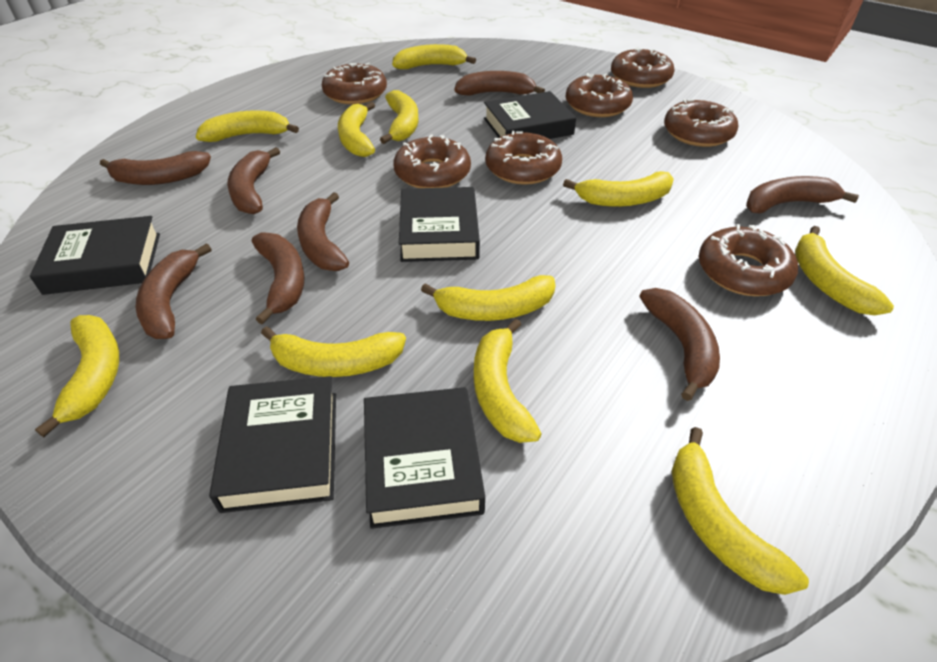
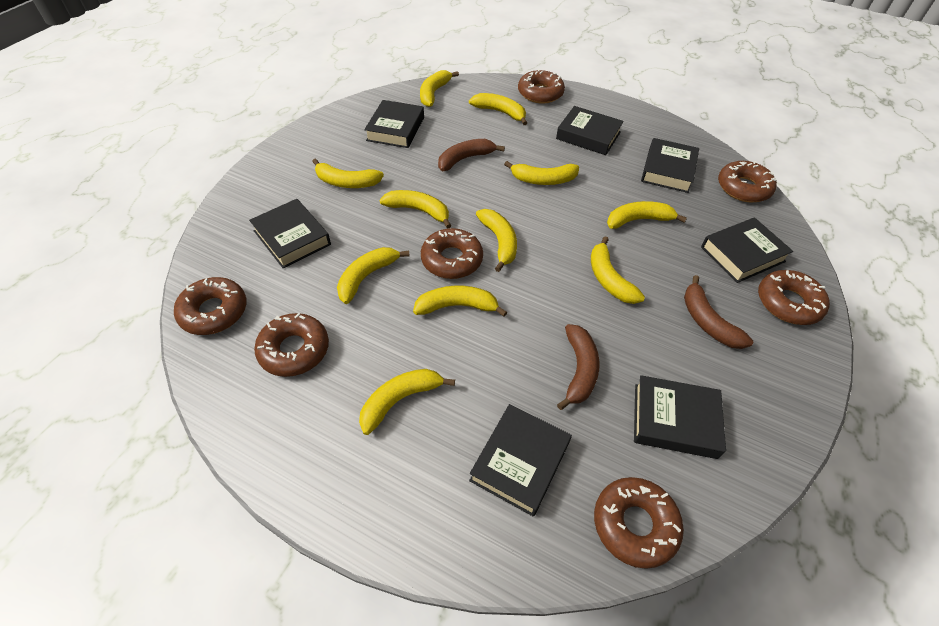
black book: 5 -> 7
brown banana: 8 -> 3

